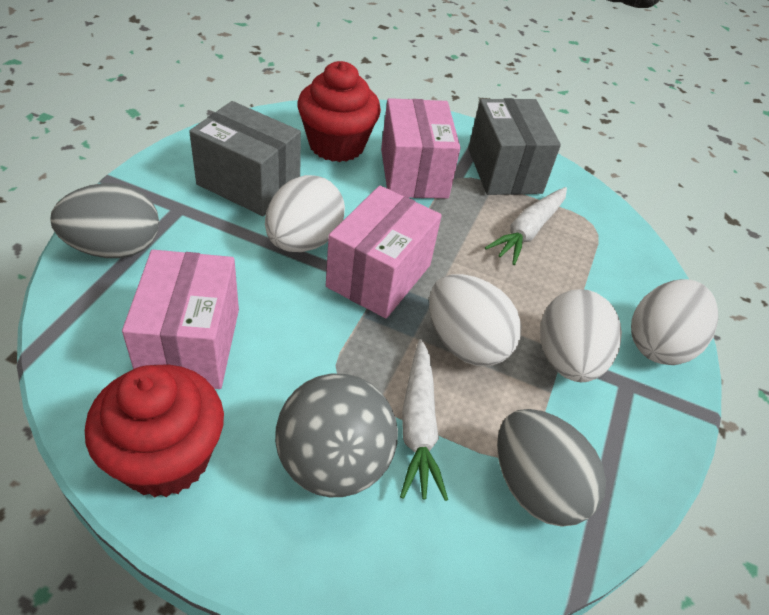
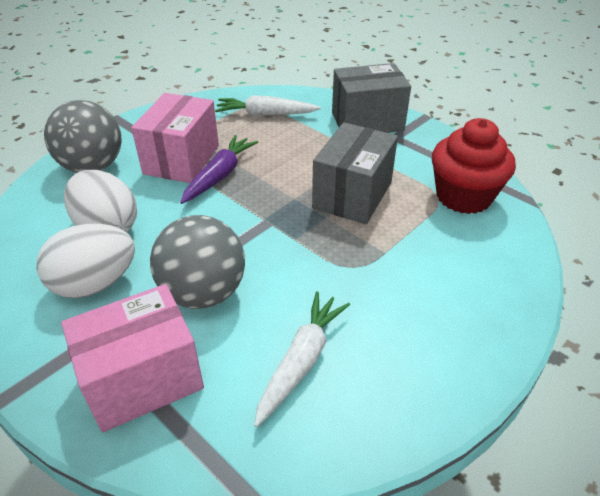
grey ball: 1 -> 2
grey egg: 2 -> 0
pink box: 3 -> 2
purple carrot: 0 -> 1
red cupcake: 2 -> 1
white egg: 4 -> 2

